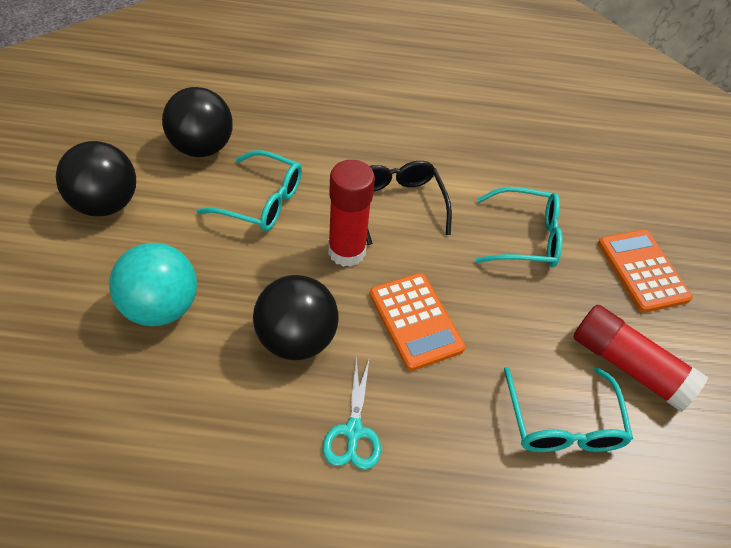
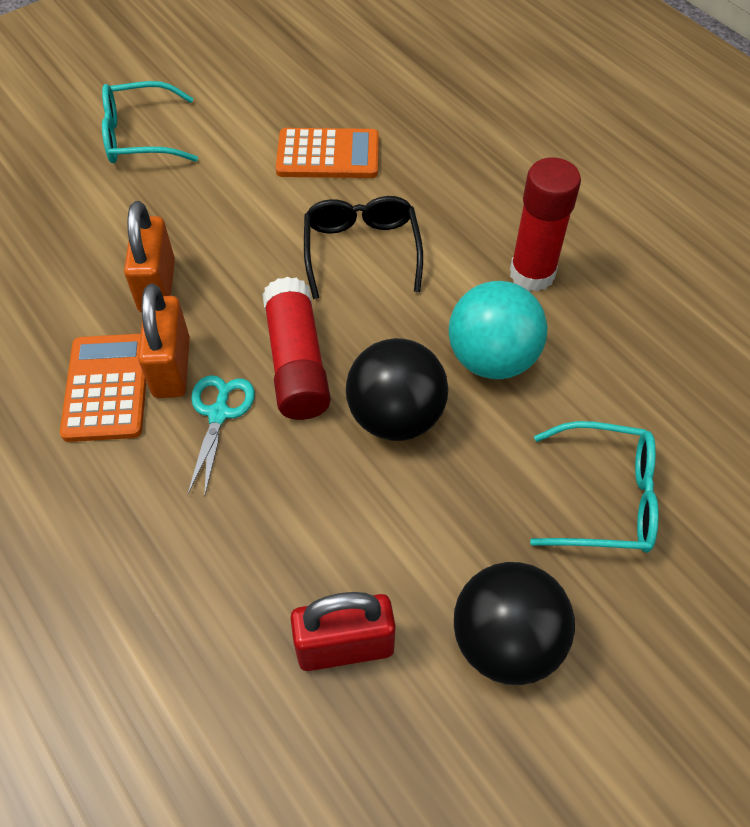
black ball: 3 -> 2
orange padlock: 0 -> 2
red padlock: 0 -> 1
turquoise glasses: 3 -> 2

